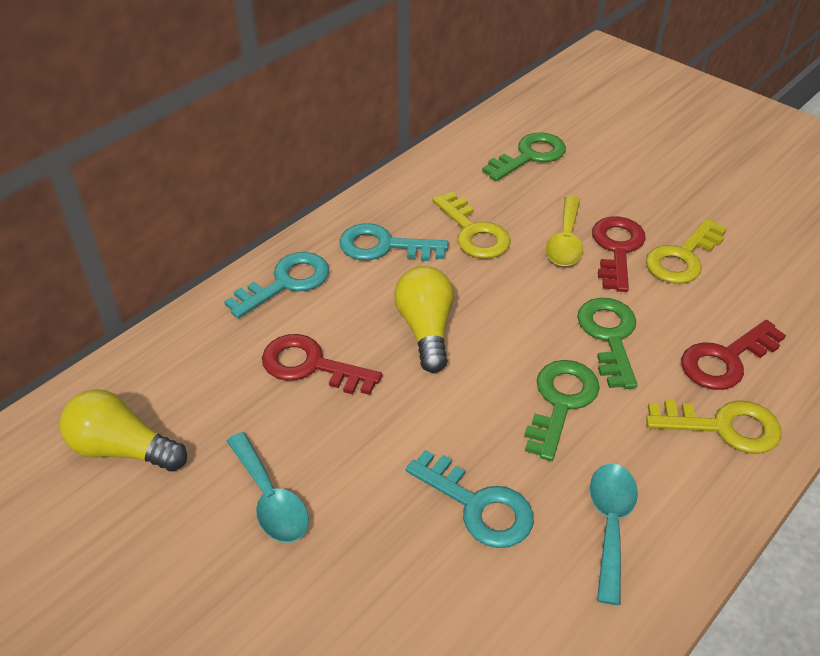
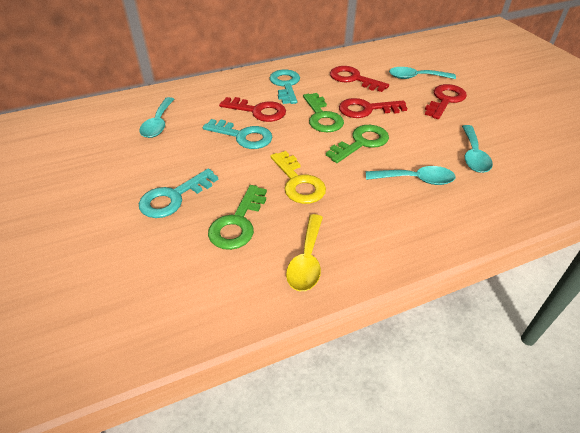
red key: 3 -> 4
turquoise spoon: 2 -> 4
yellow key: 3 -> 1
yellow light bulb: 2 -> 0

